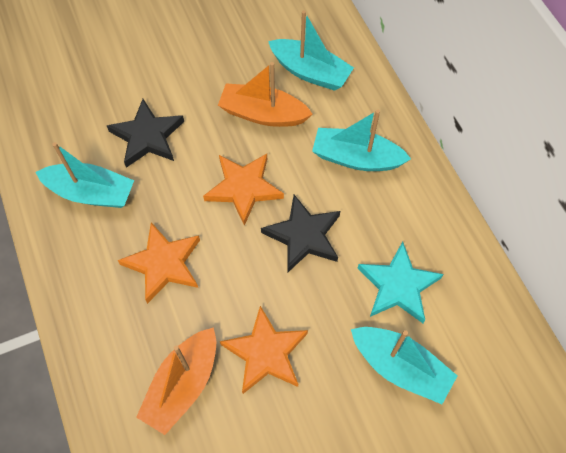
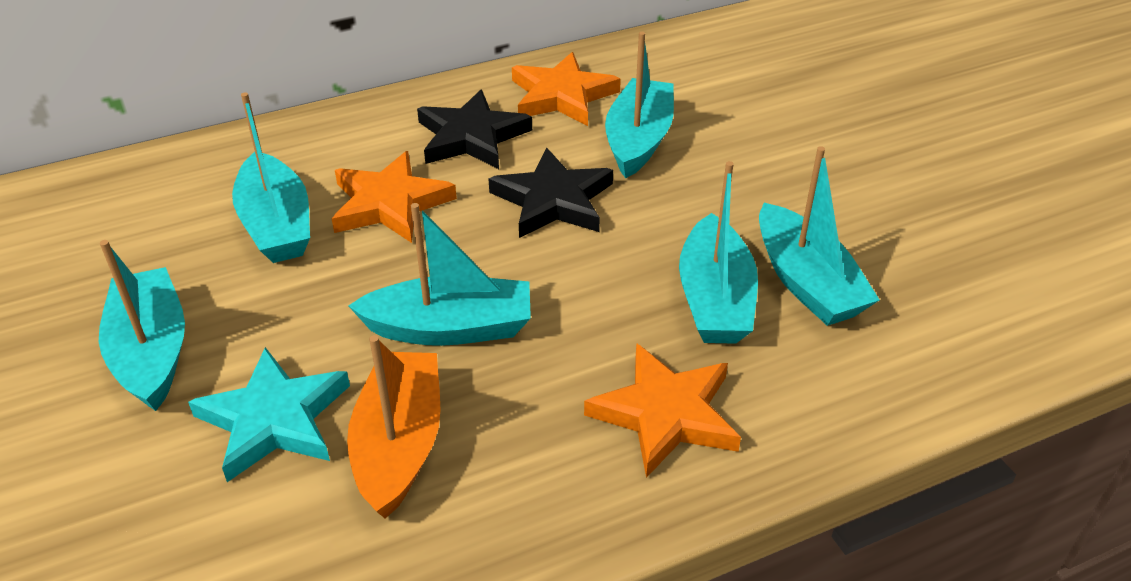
orange boat: 2 -> 1
turquoise boat: 4 -> 6

